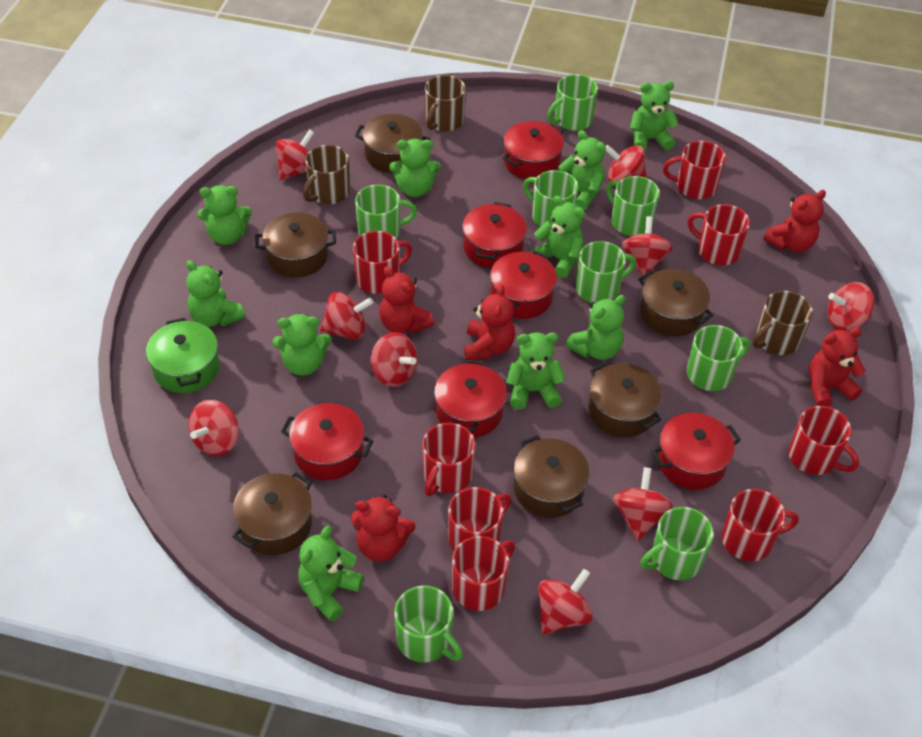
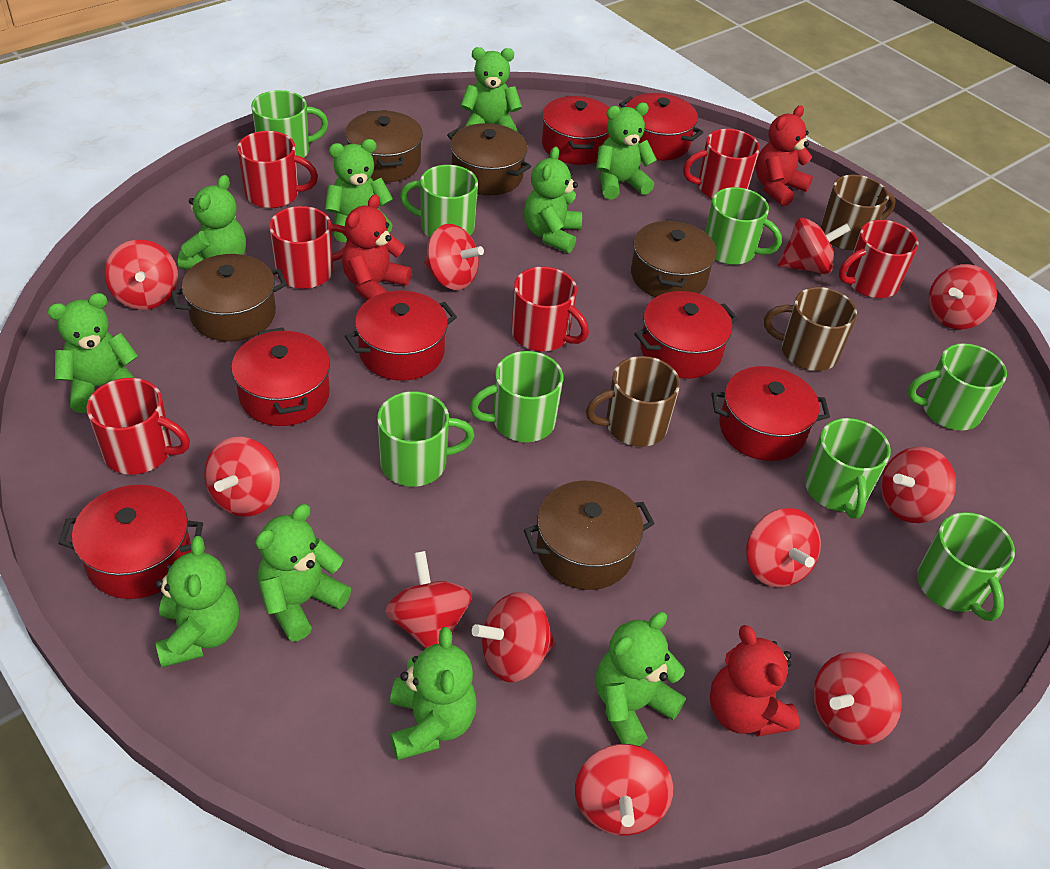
brown pot: 6 -> 5
green pot: 1 -> 0
red mug: 8 -> 6
red pot: 6 -> 7
red spinning top: 9 -> 11
red teddy bear: 5 -> 3

